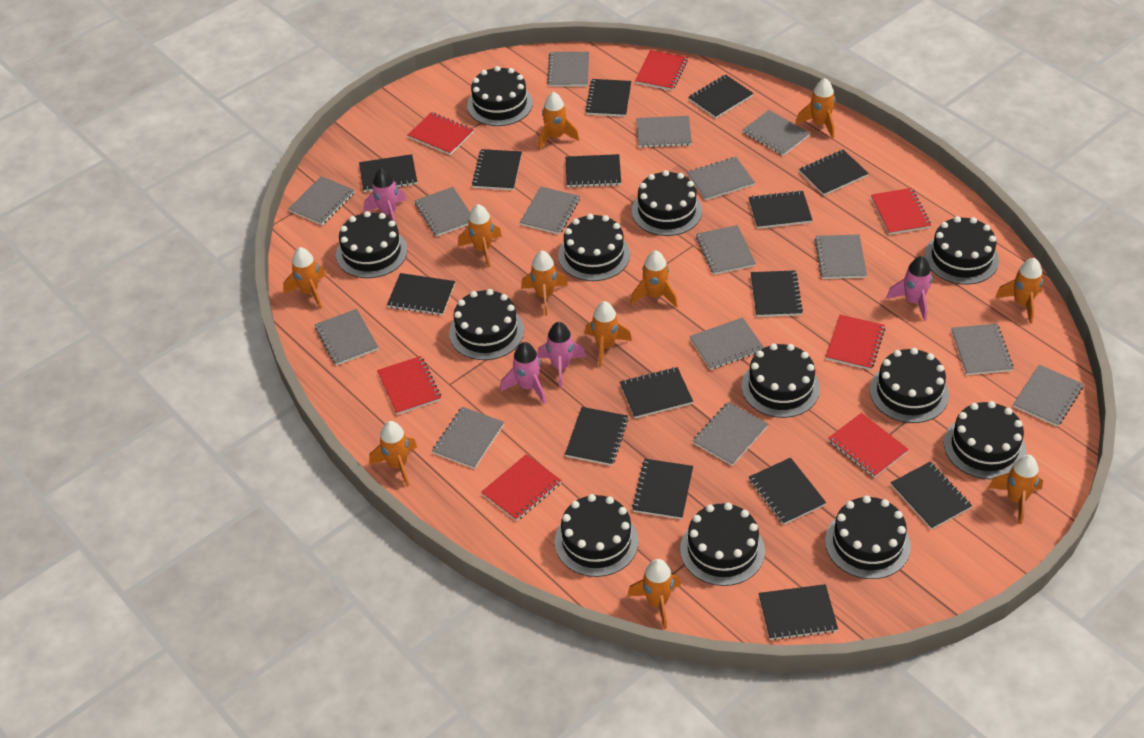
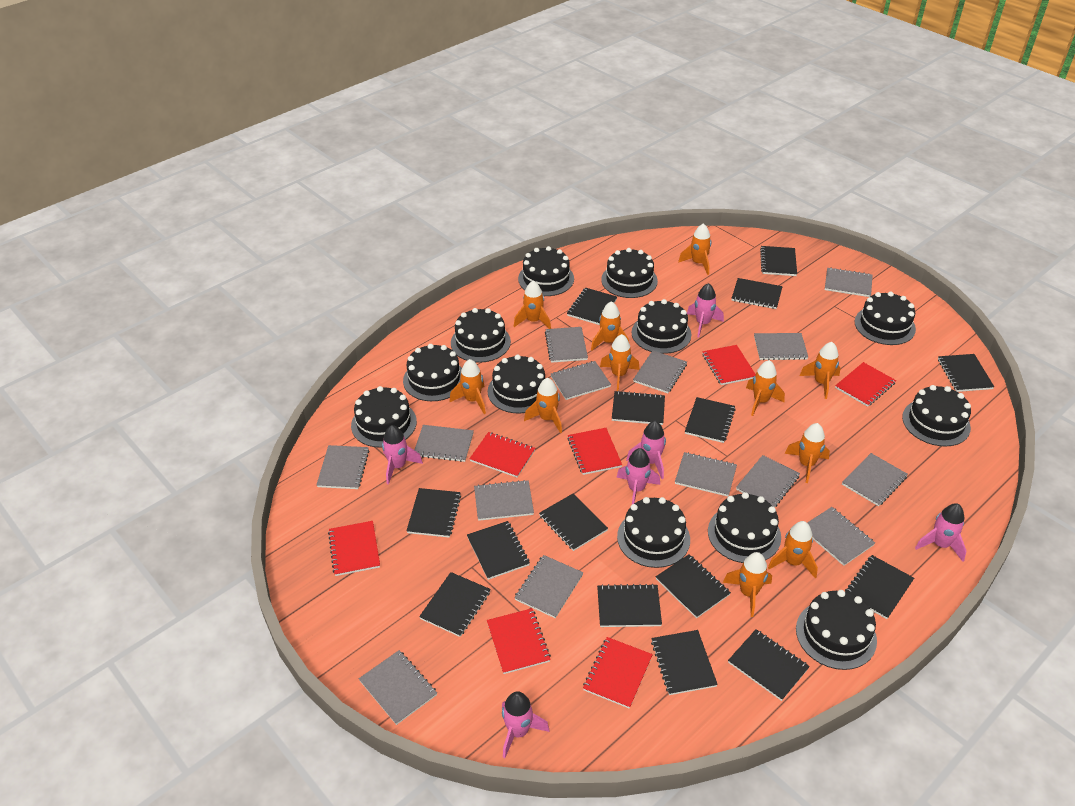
grey notebook: 15 -> 14
pink rocket: 4 -> 6

